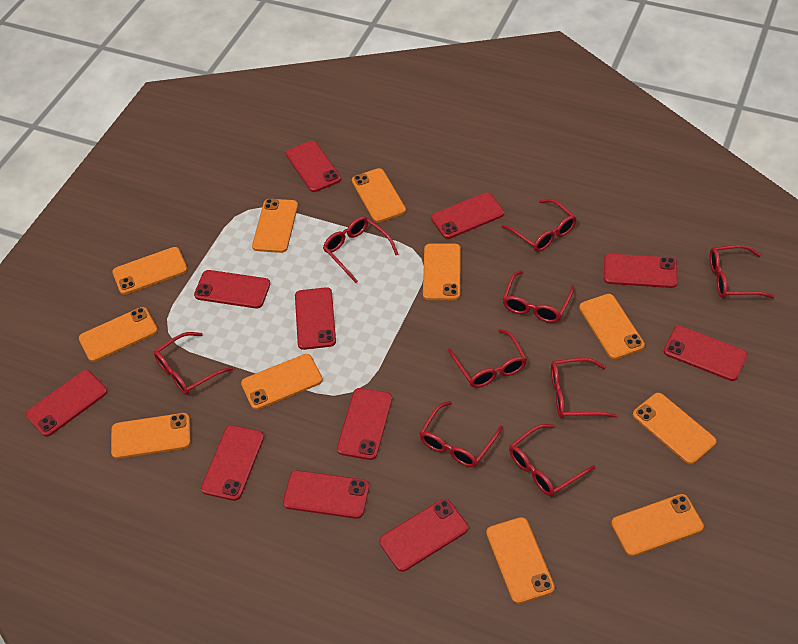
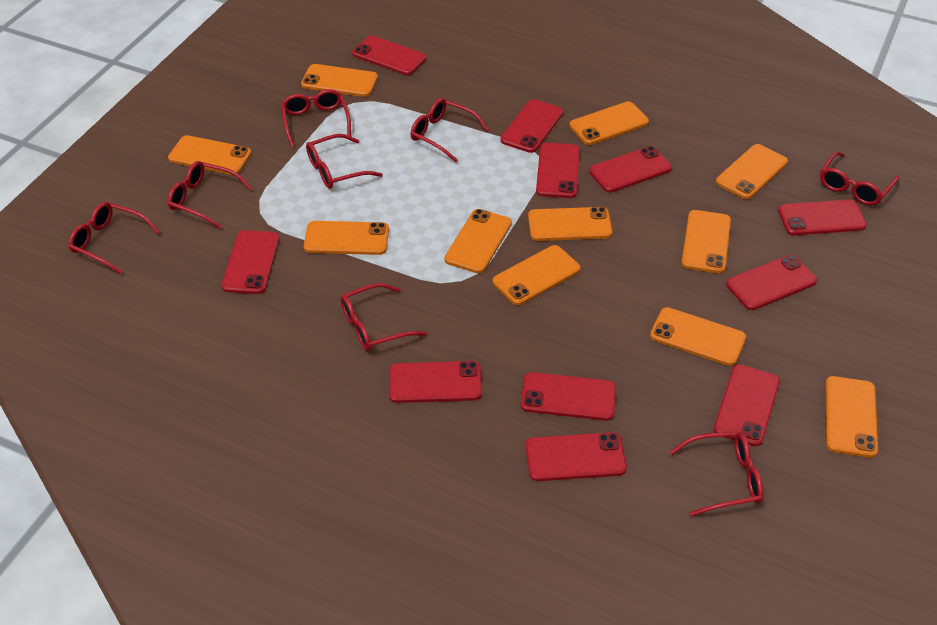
red glasses: 9 -> 8

